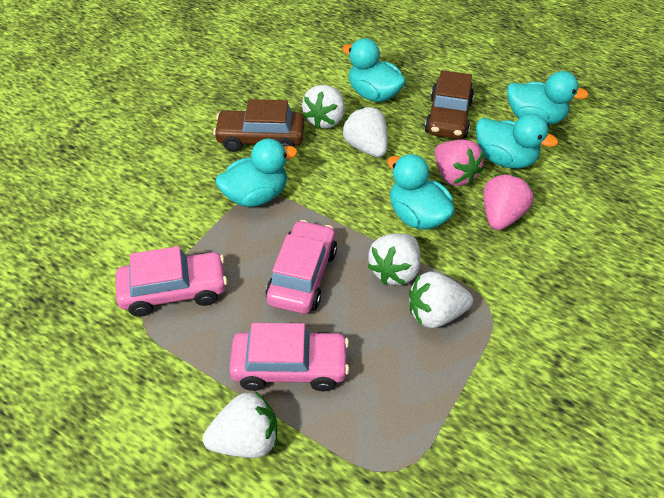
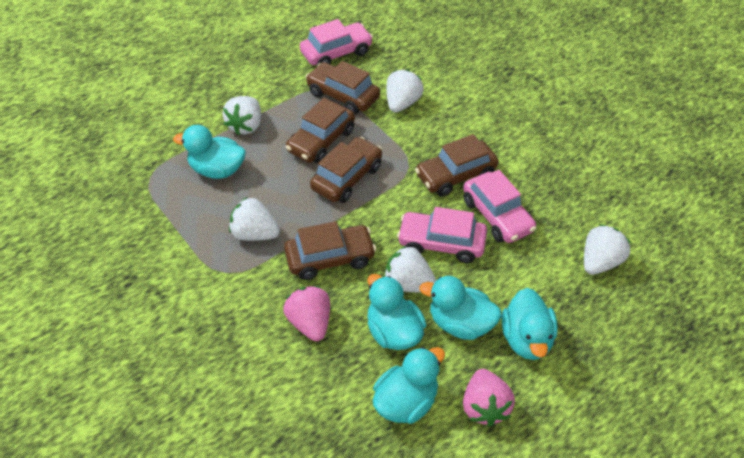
brown car: 2 -> 5

